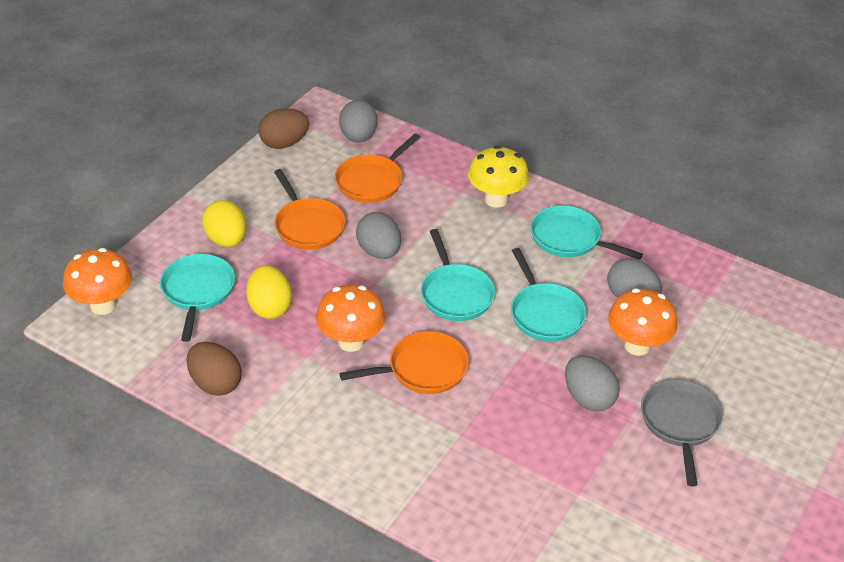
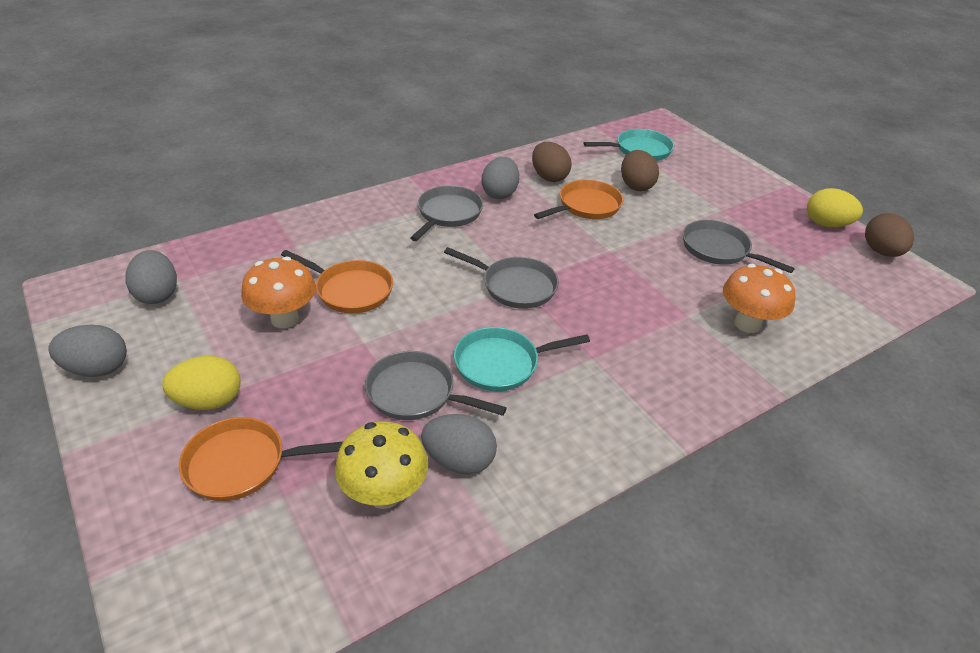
brown egg: 2 -> 3
grey pan: 1 -> 4
orange mushroom: 3 -> 2
turquoise pan: 4 -> 2

